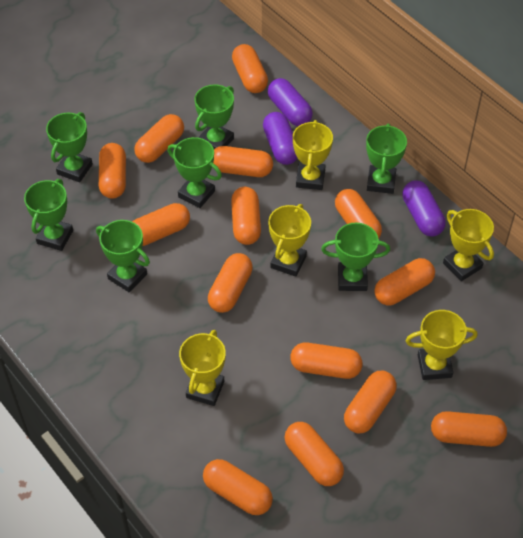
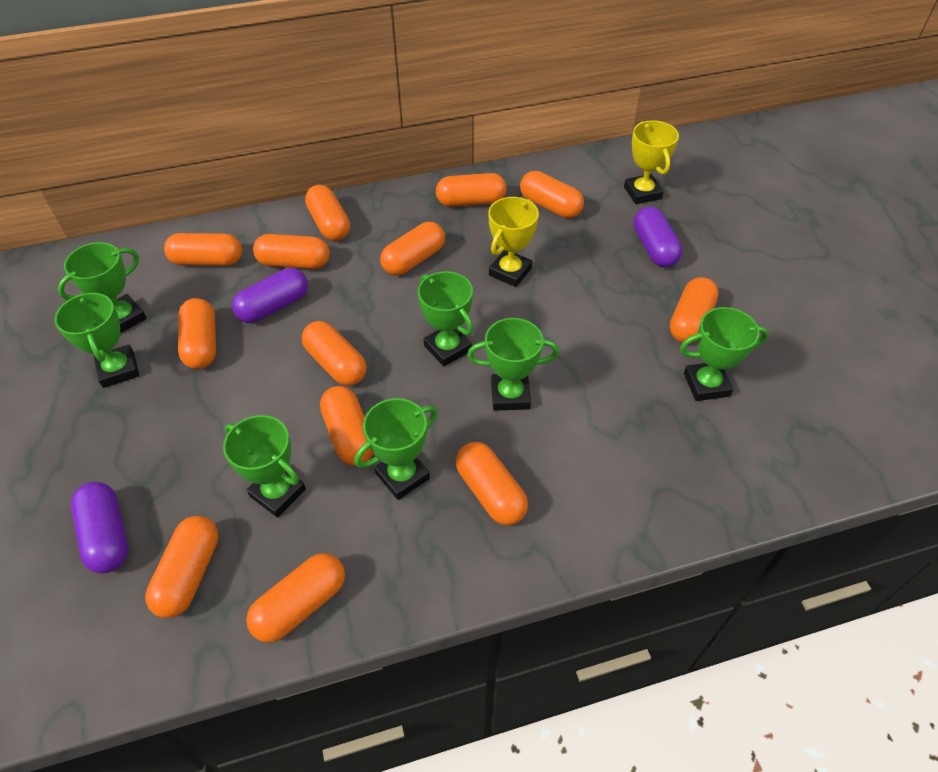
orange capsule: 14 -> 13
yellow trophy: 5 -> 2

